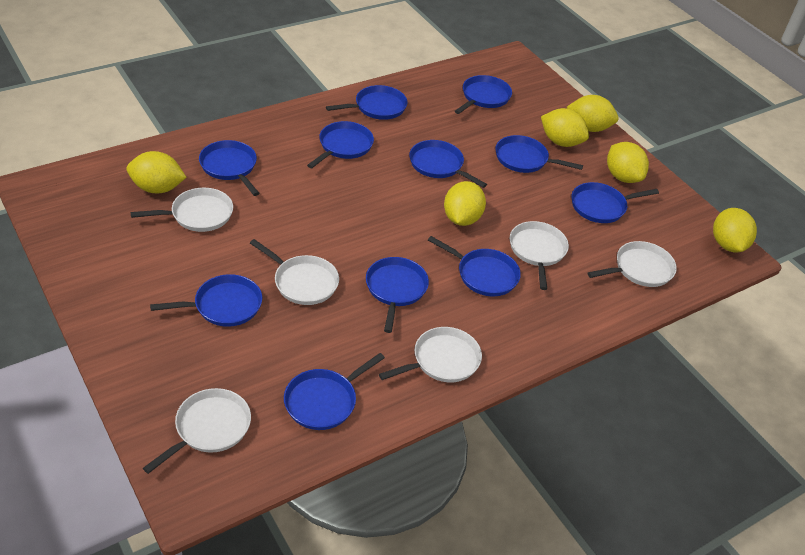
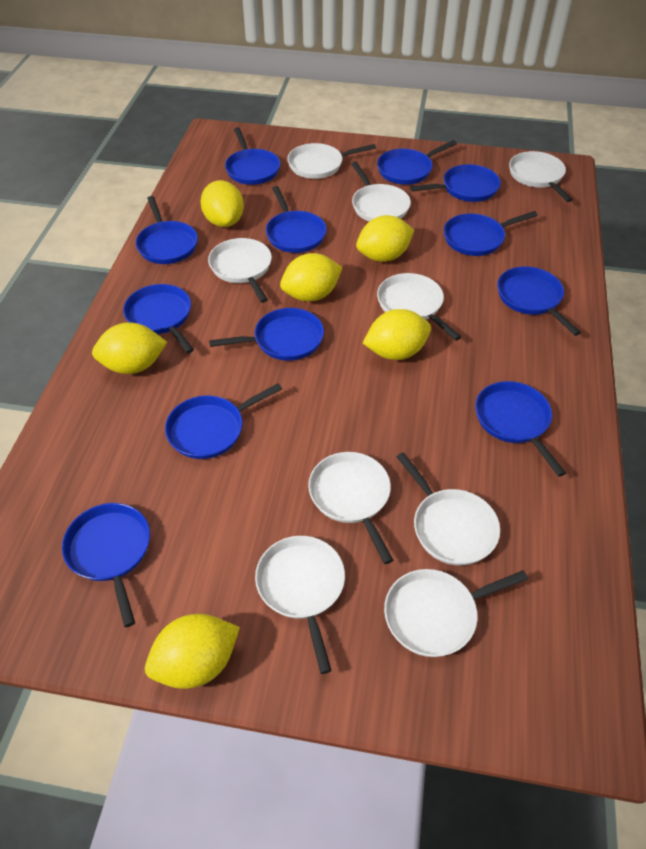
blue pan: 11 -> 12
white pan: 6 -> 9

